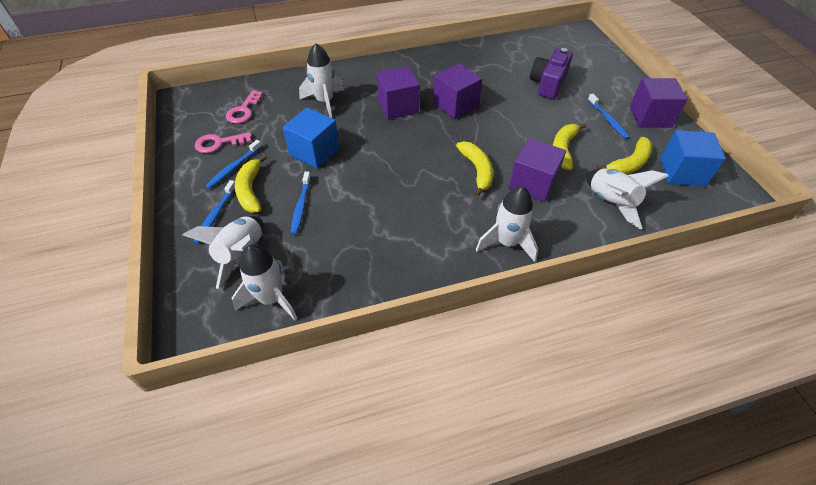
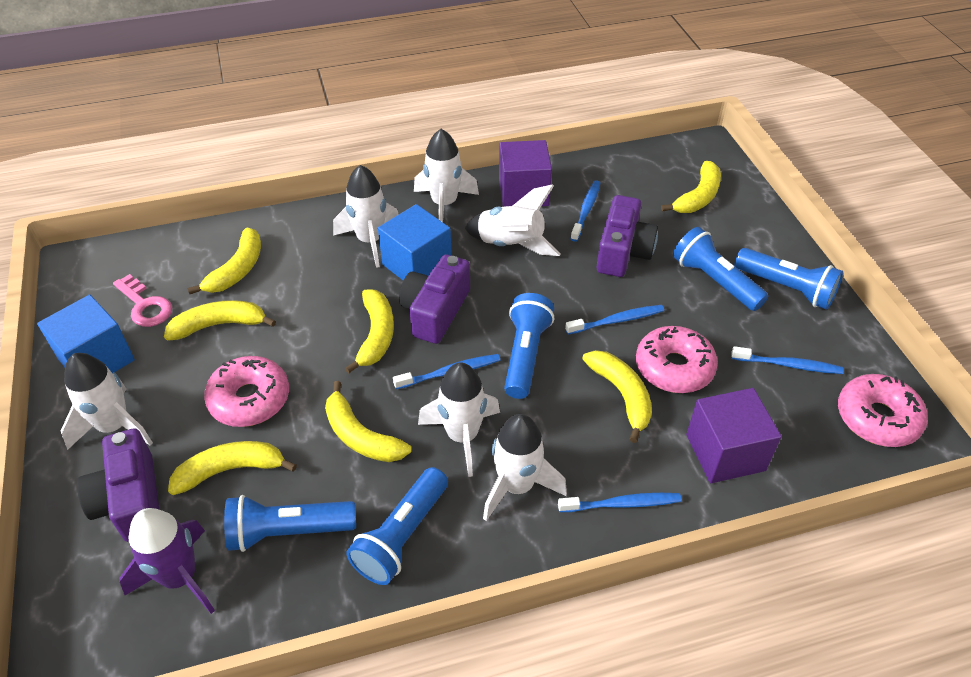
blue flashlight: 0 -> 5
blue toothbrush: 4 -> 5
pink donut: 0 -> 3
pink key: 2 -> 1
purple camera: 1 -> 3
purple cube: 4 -> 2
purple rocket: 0 -> 1
white rocket: 5 -> 6
yellow banana: 4 -> 7

